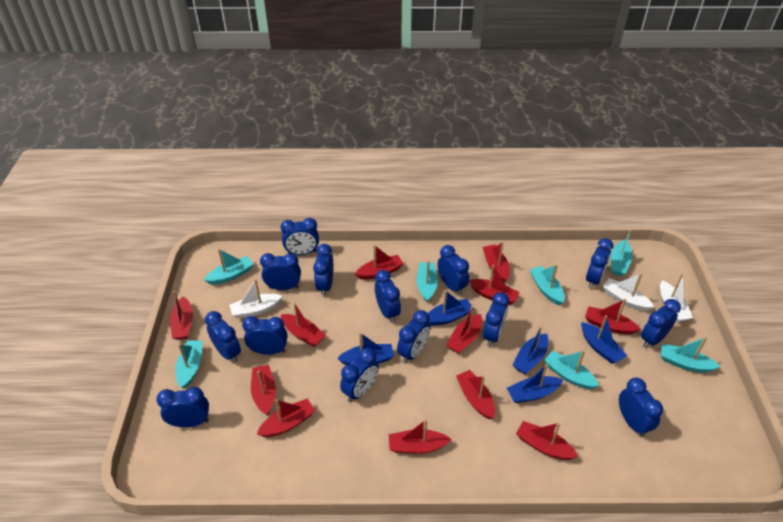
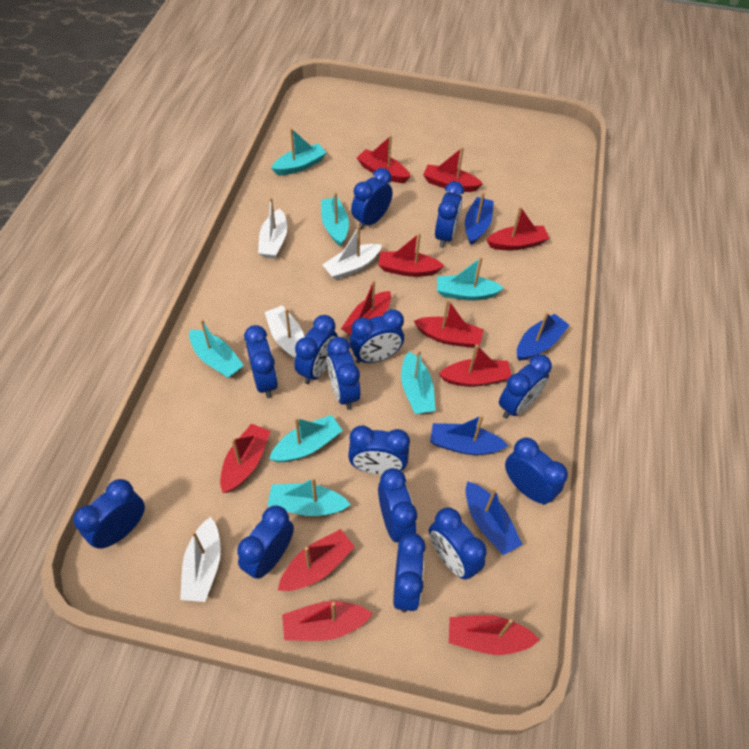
blue boat: 5 -> 4
red boat: 12 -> 11
white boat: 3 -> 4

